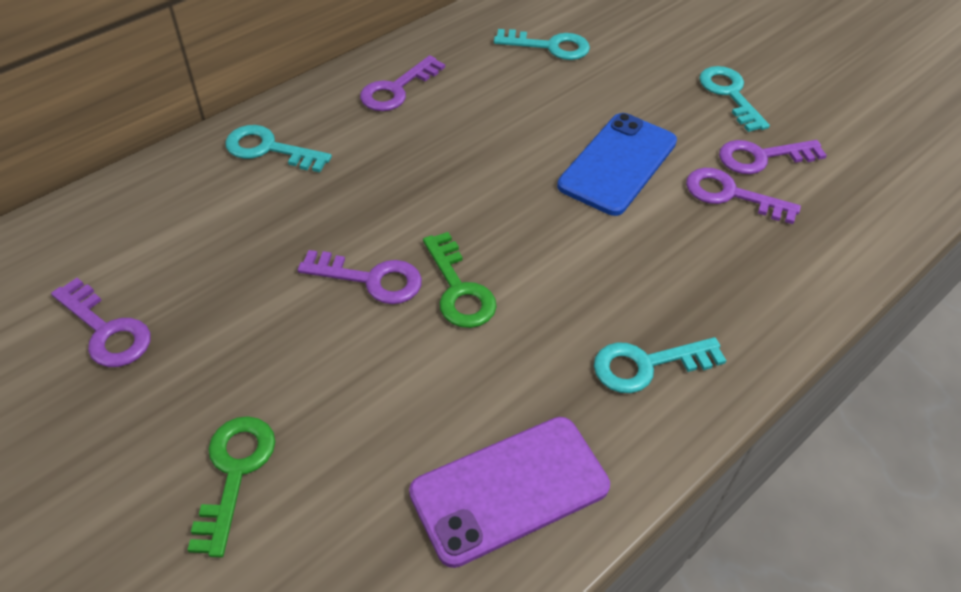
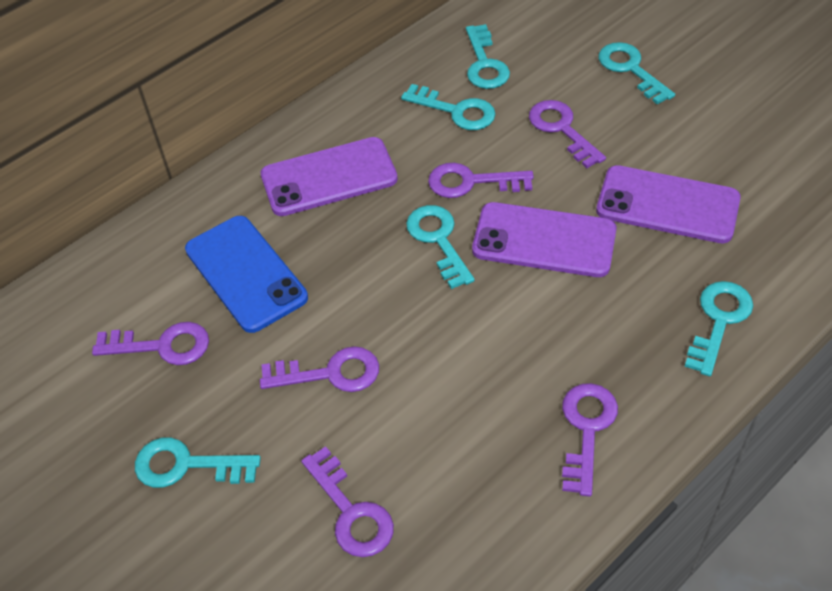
green key: 2 -> 0
purple key: 5 -> 6
purple phone: 1 -> 3
turquoise key: 4 -> 6

